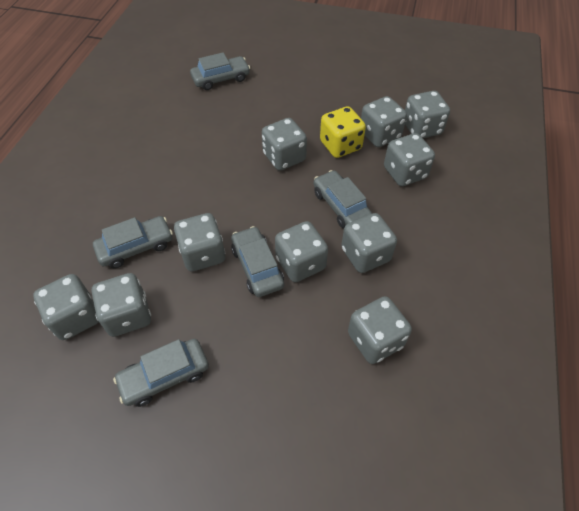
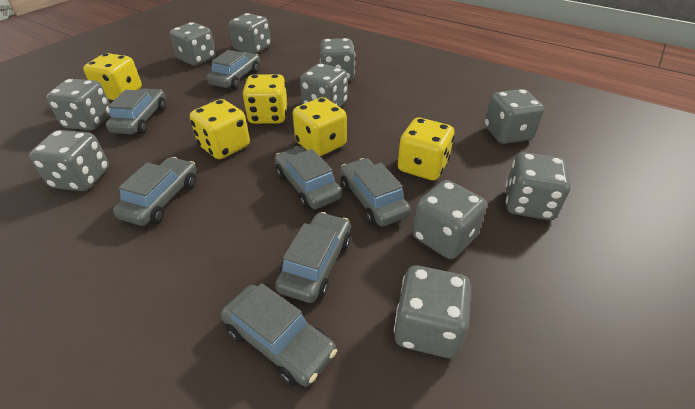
grey car: 5 -> 7
yellow dice: 1 -> 5

